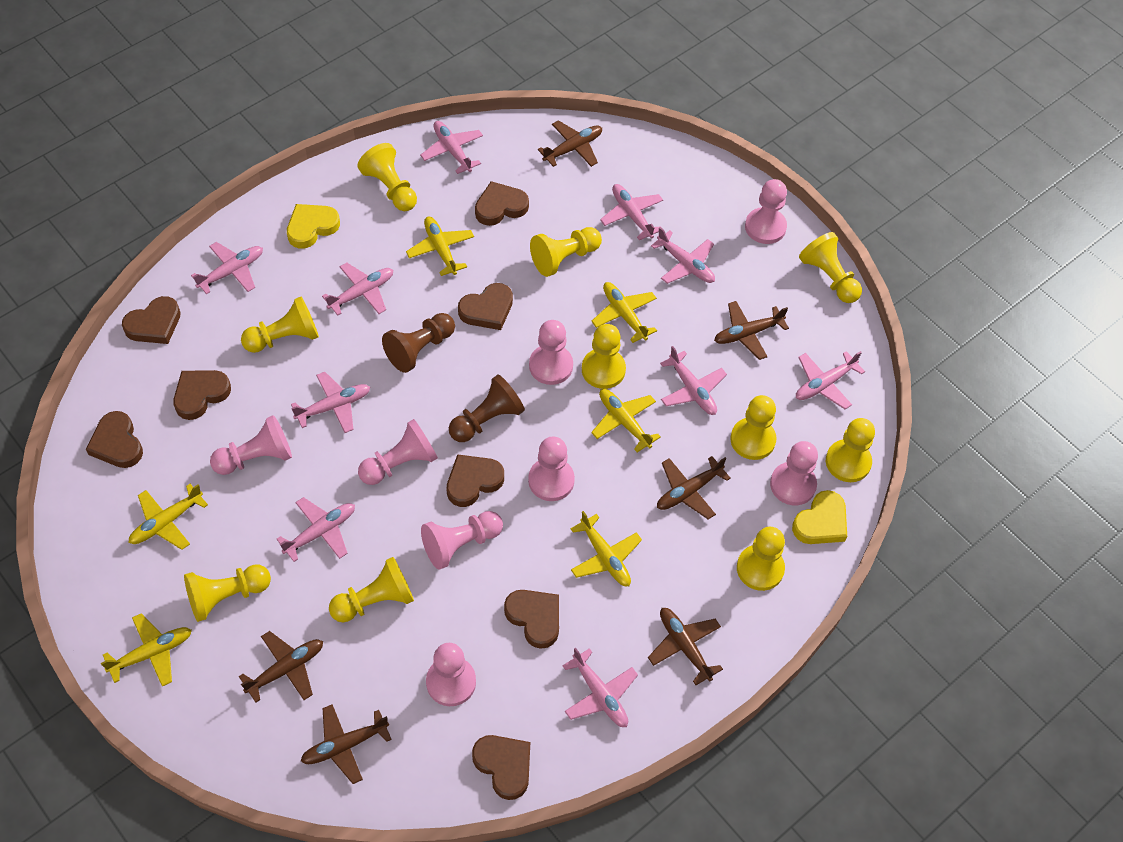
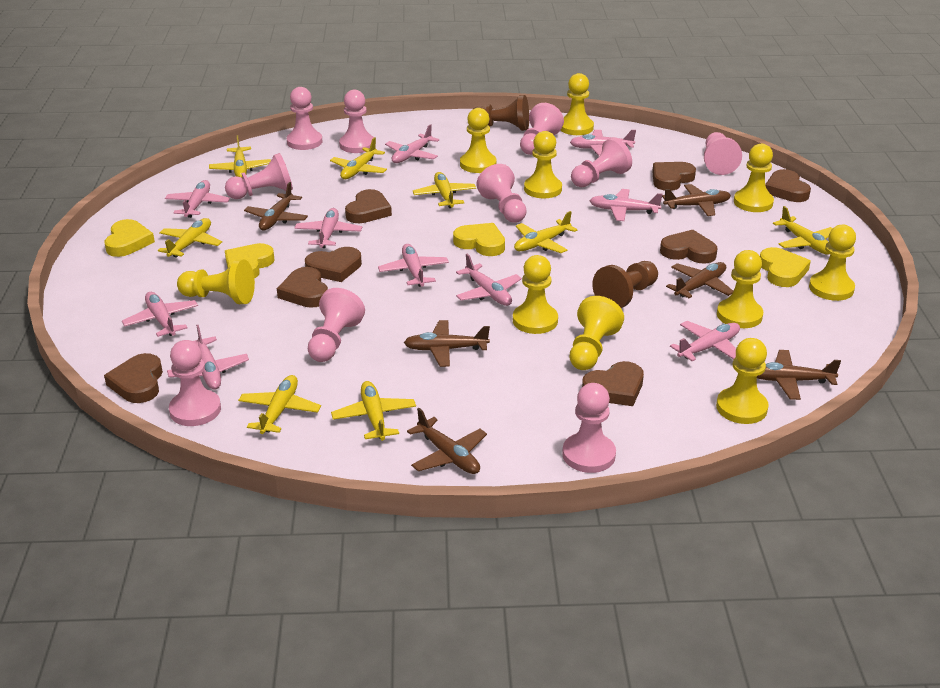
pink pawn: 8 -> 10
yellow heart: 2 -> 4
yellow plane: 6 -> 8

